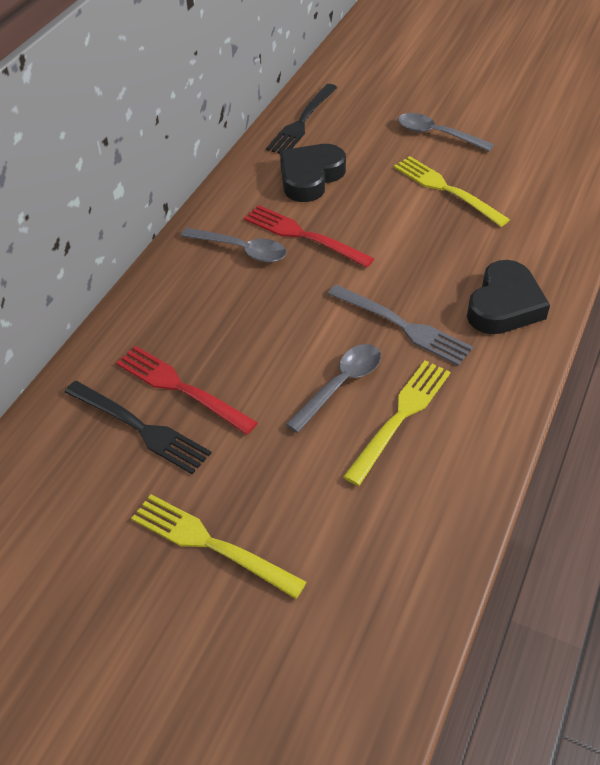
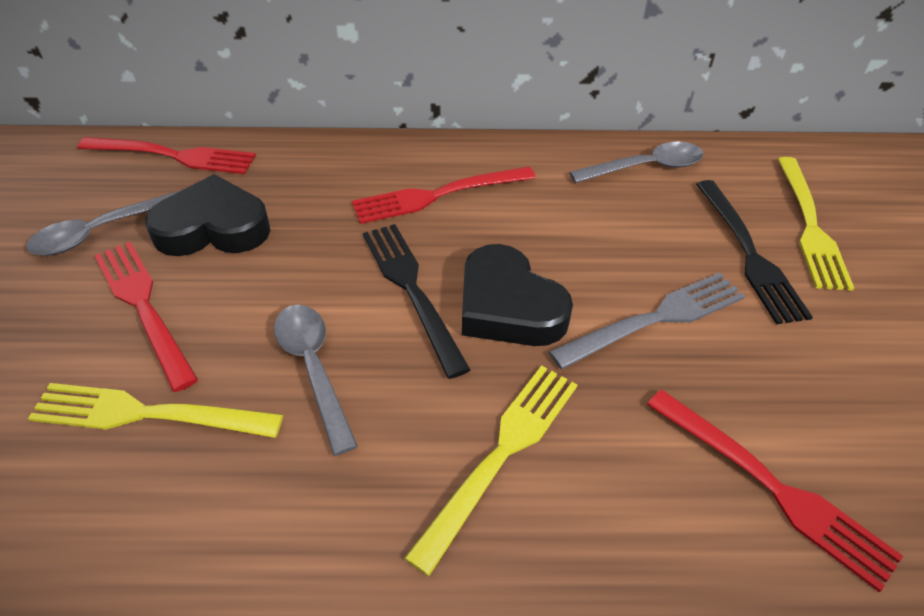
red fork: 2 -> 4

